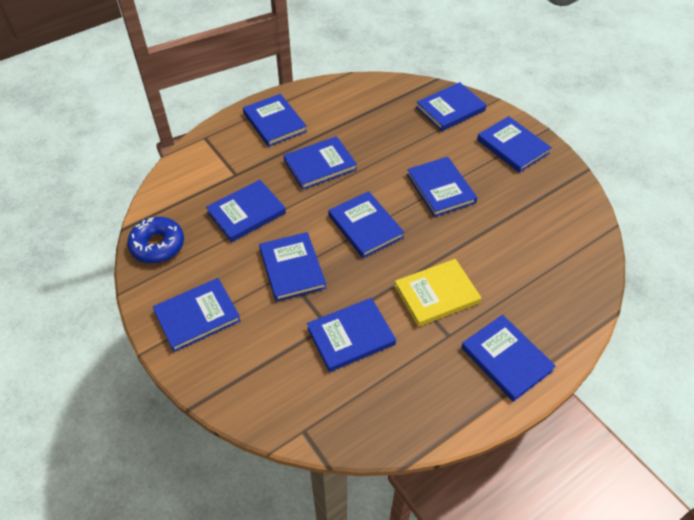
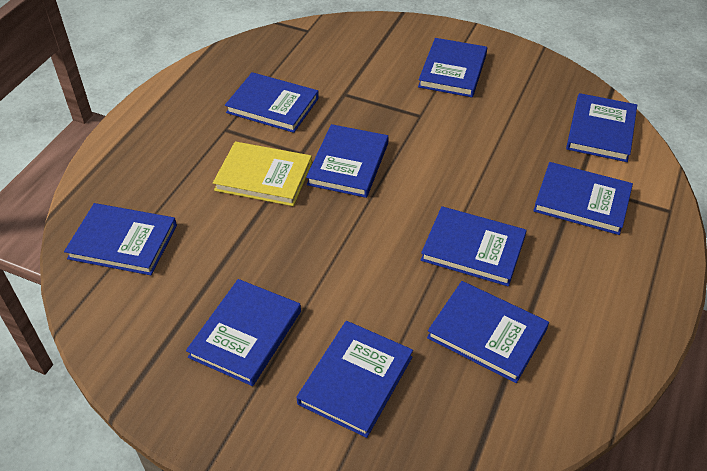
blue book: 11 -> 10
blue donut: 1 -> 0

